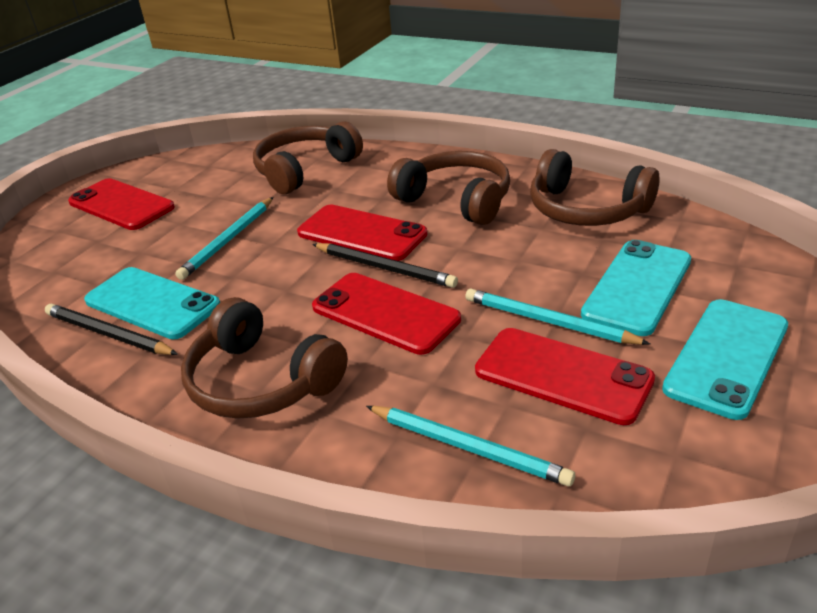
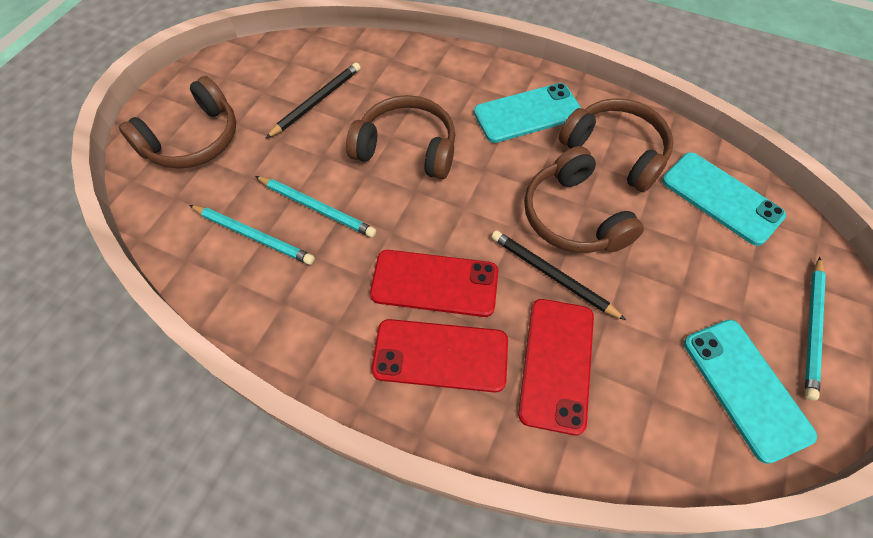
red phone: 4 -> 3

